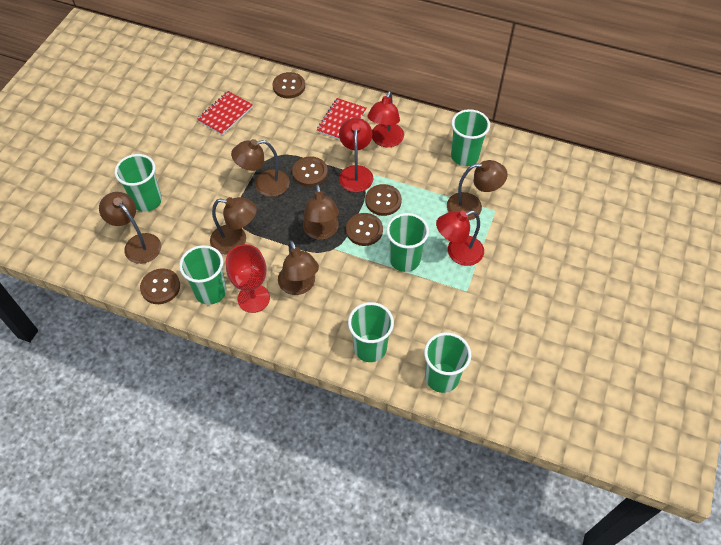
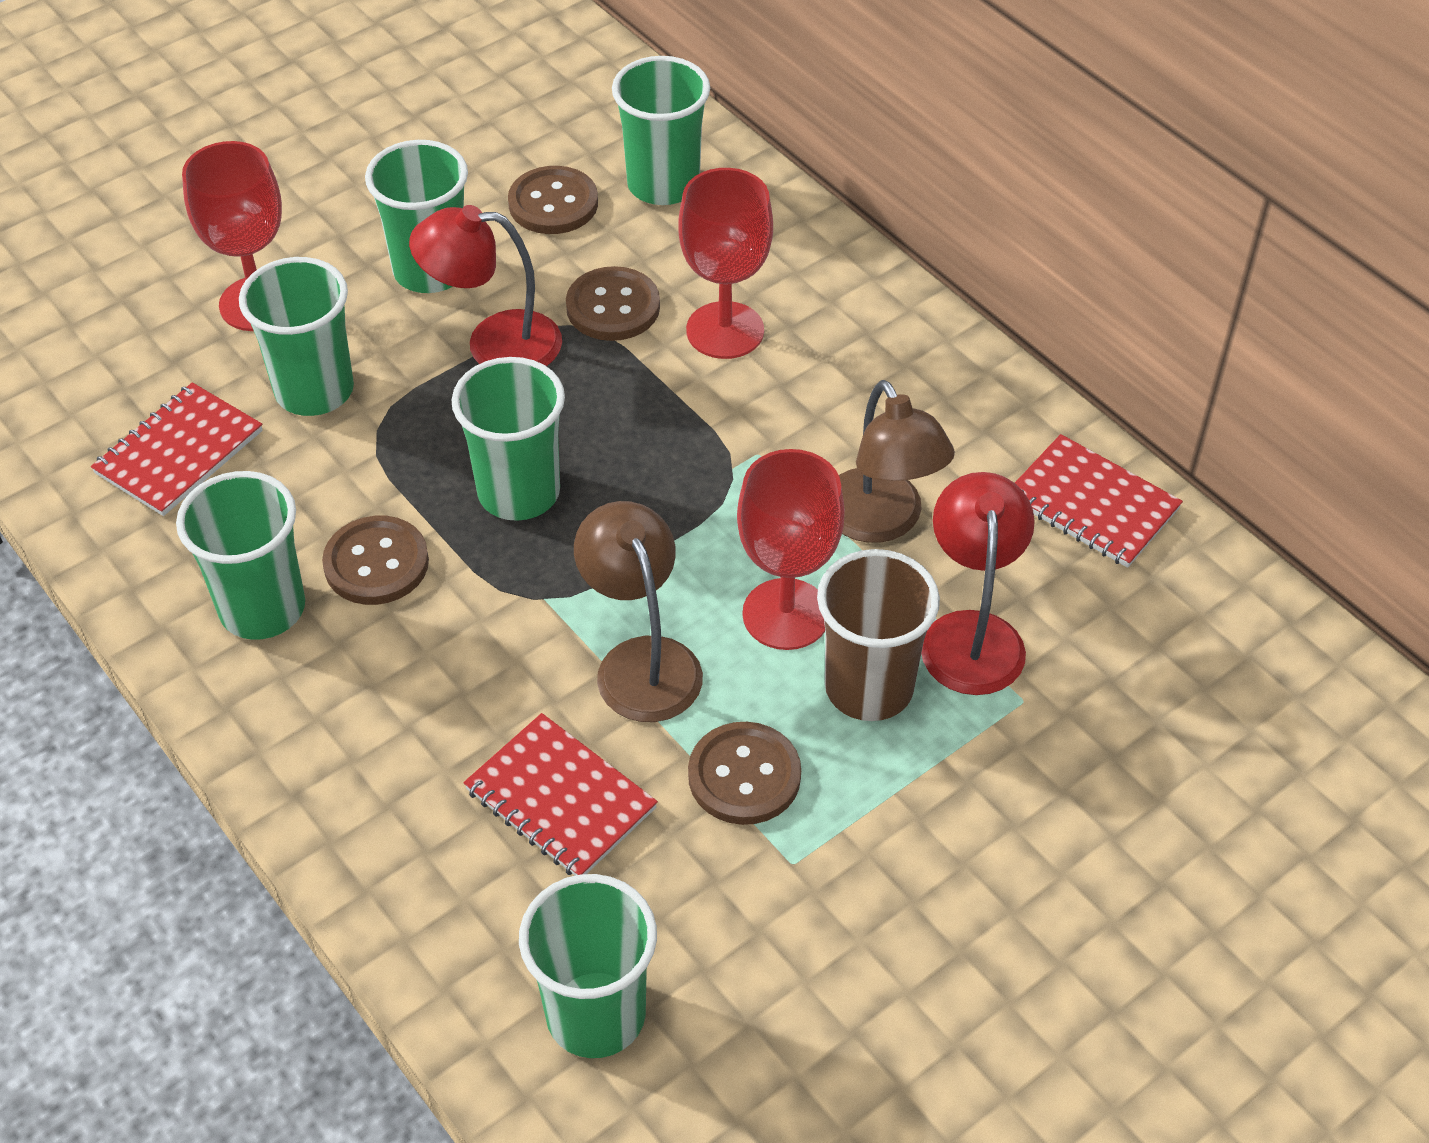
brown button: 5 -> 4
brown cup: 0 -> 1
brown lamp: 6 -> 2
red goblet: 1 -> 3
red lamp: 3 -> 2
red notebook: 2 -> 3

